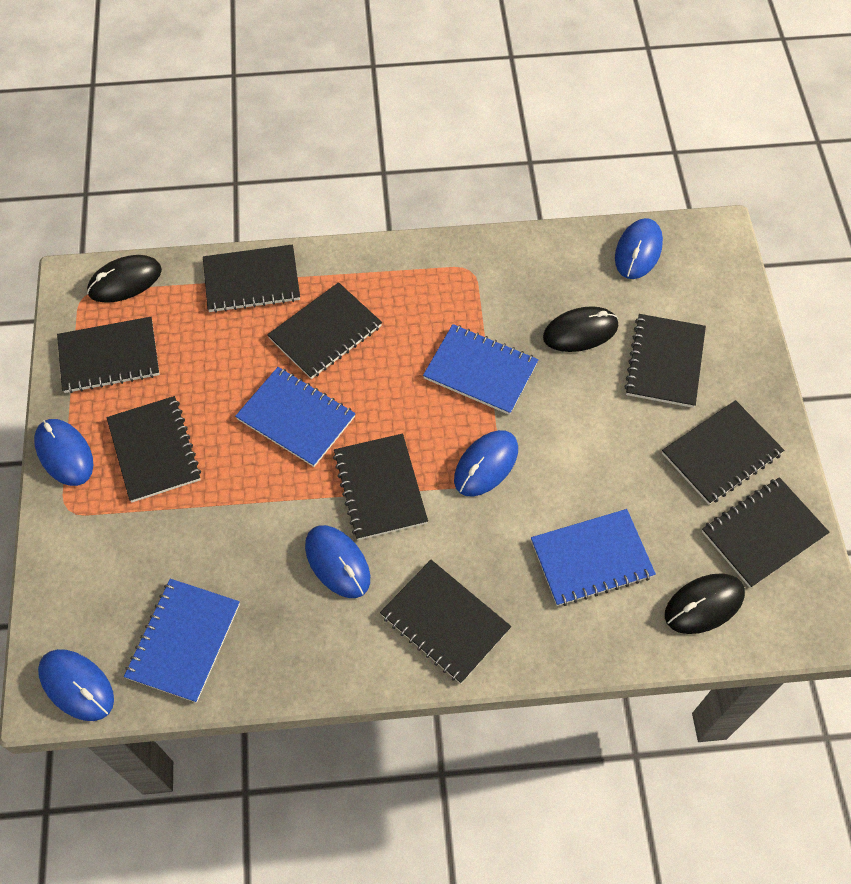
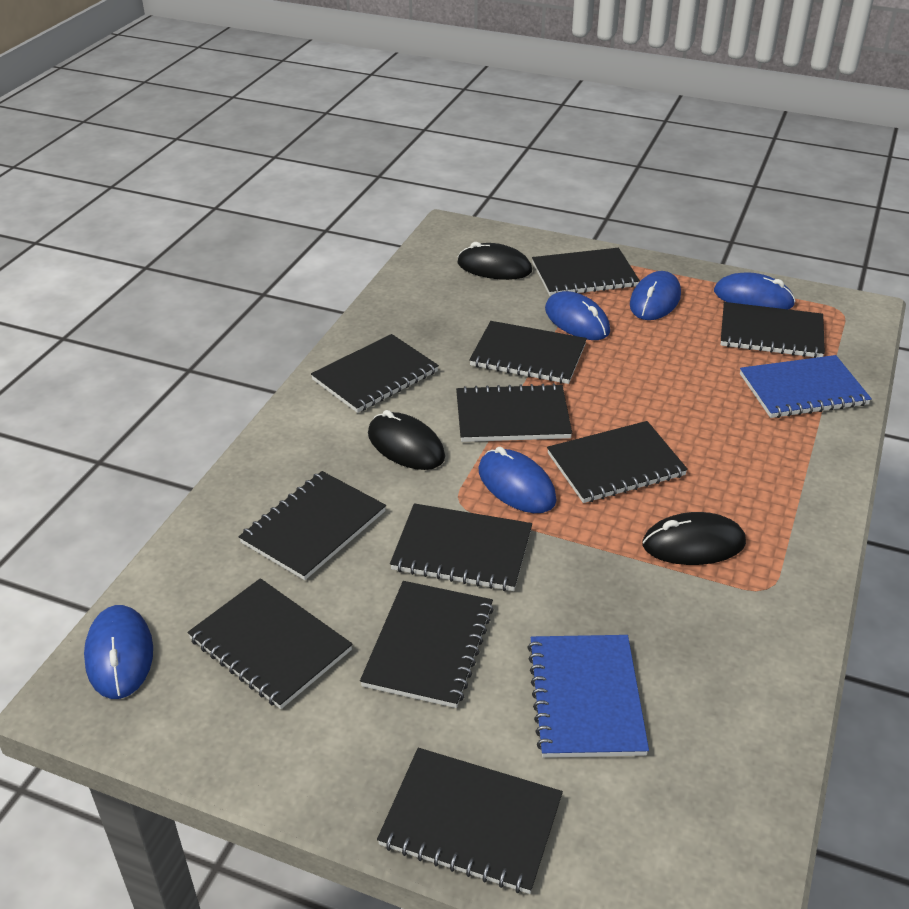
black notebook: 9 -> 11
blue notebook: 4 -> 2

